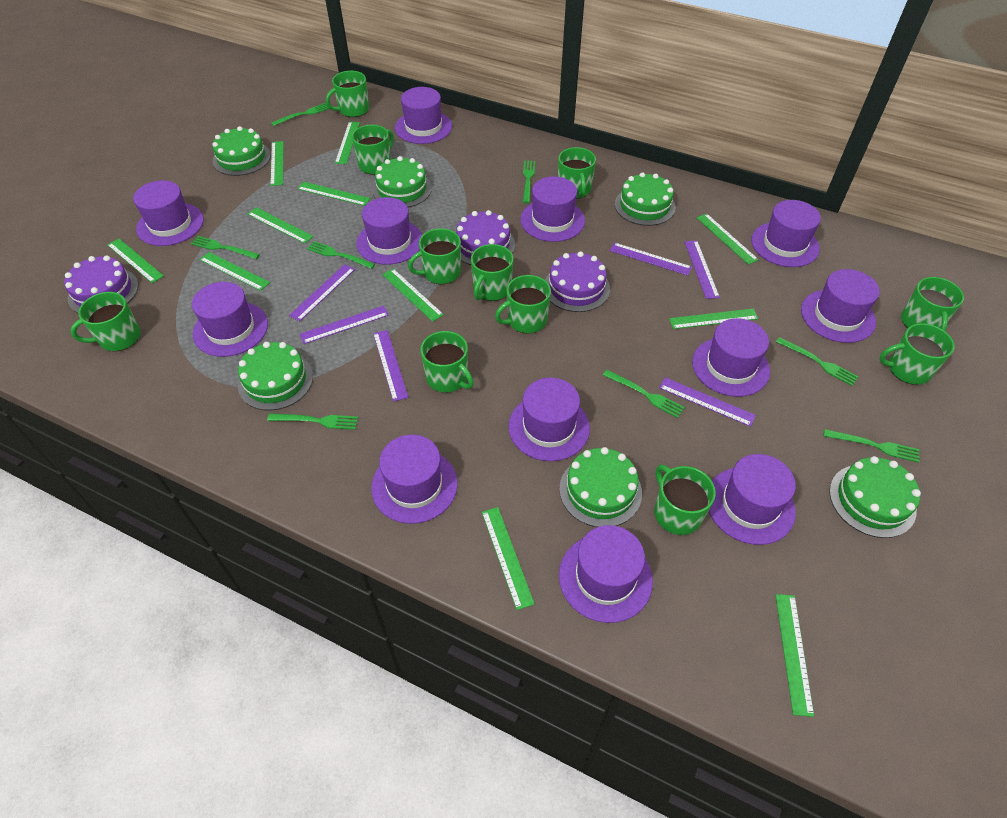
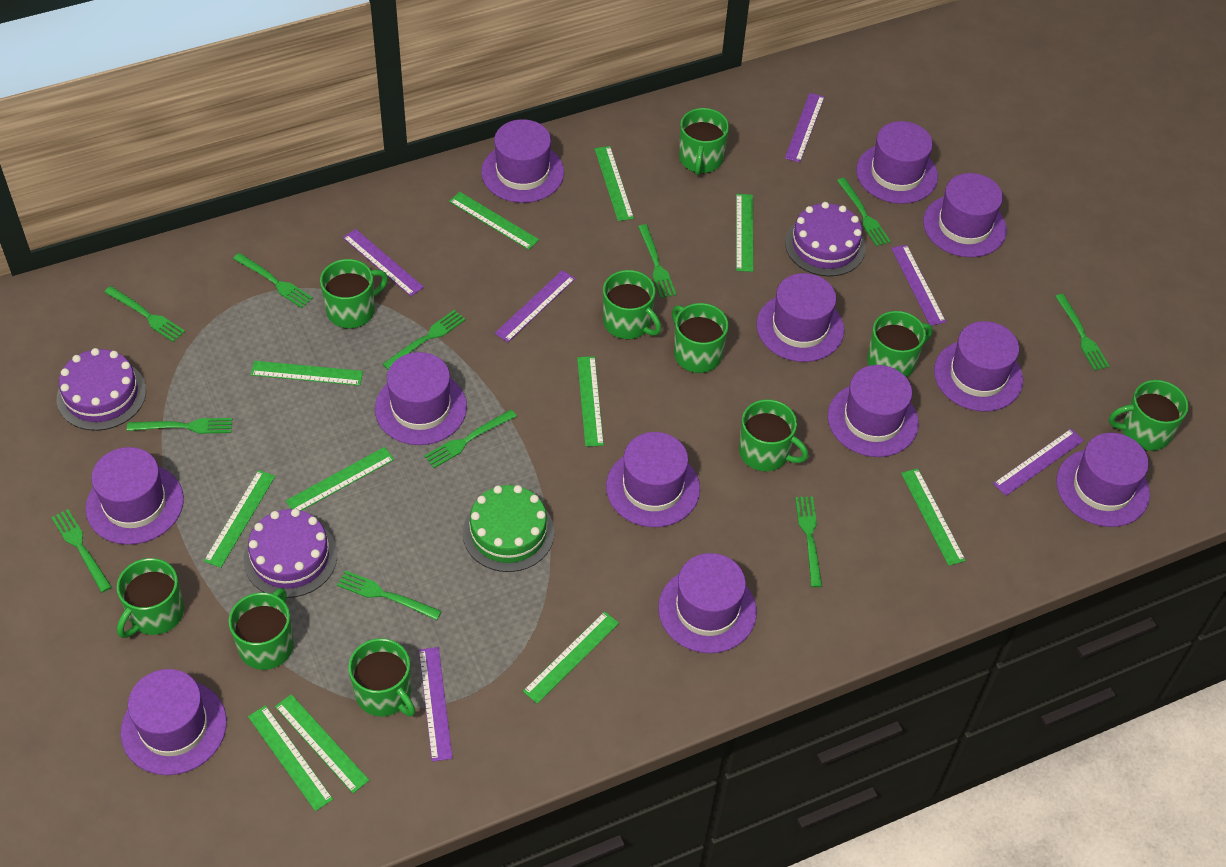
green cake: 6 -> 1
green fork: 8 -> 11
green mug: 11 -> 10

